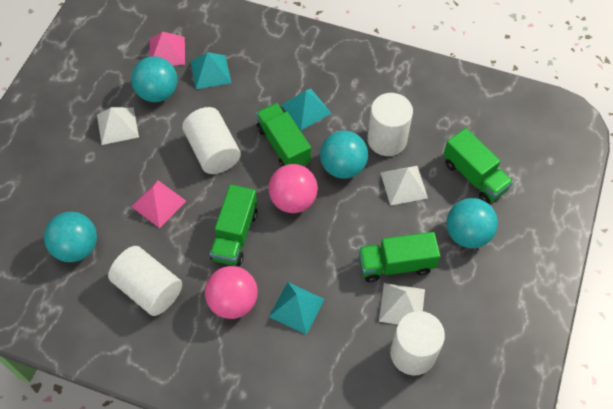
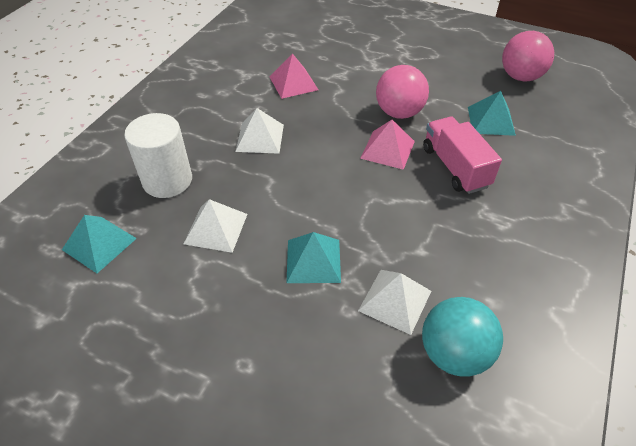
green truck: 4 -> 0
pink truck: 0 -> 1
turquoise ball: 4 -> 1
white cylinder: 4 -> 1

